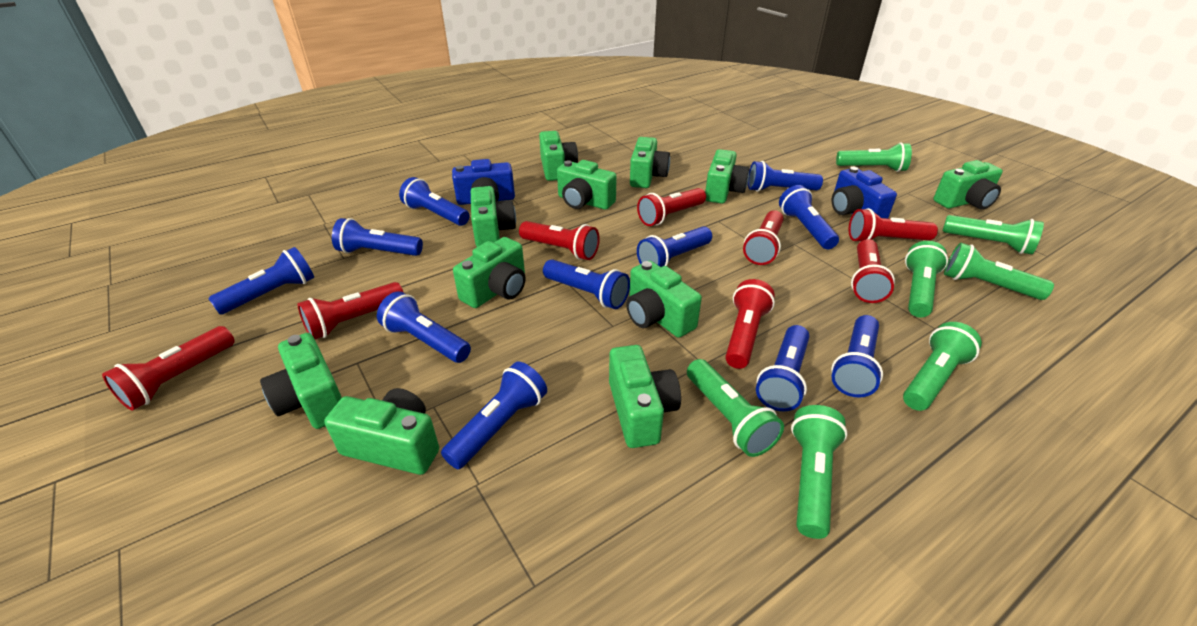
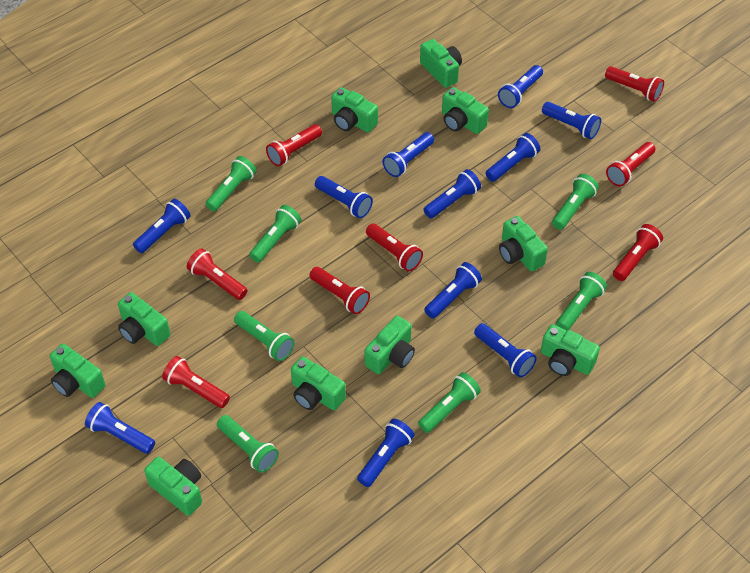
blue camera: 2 -> 0
green camera: 11 -> 10

